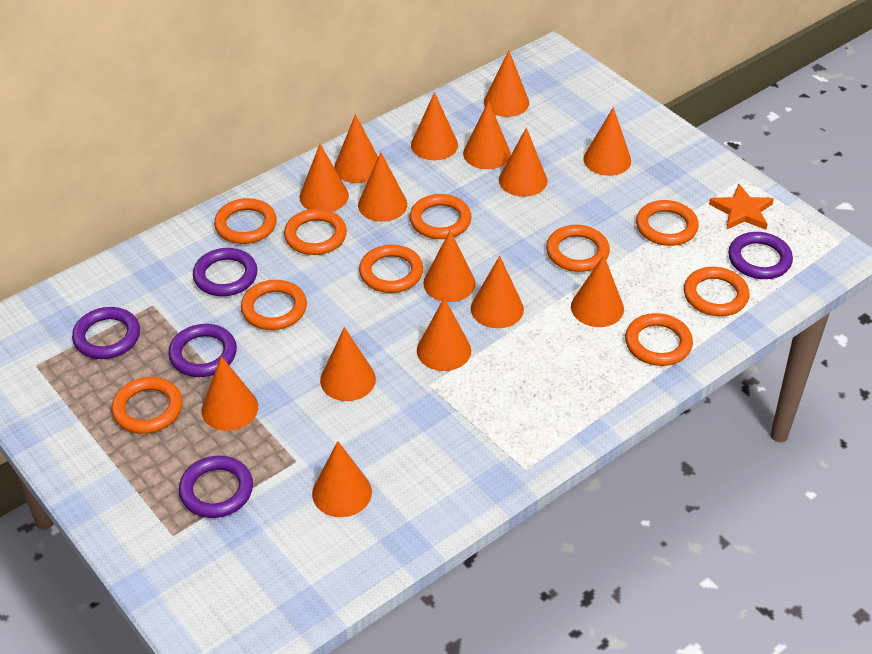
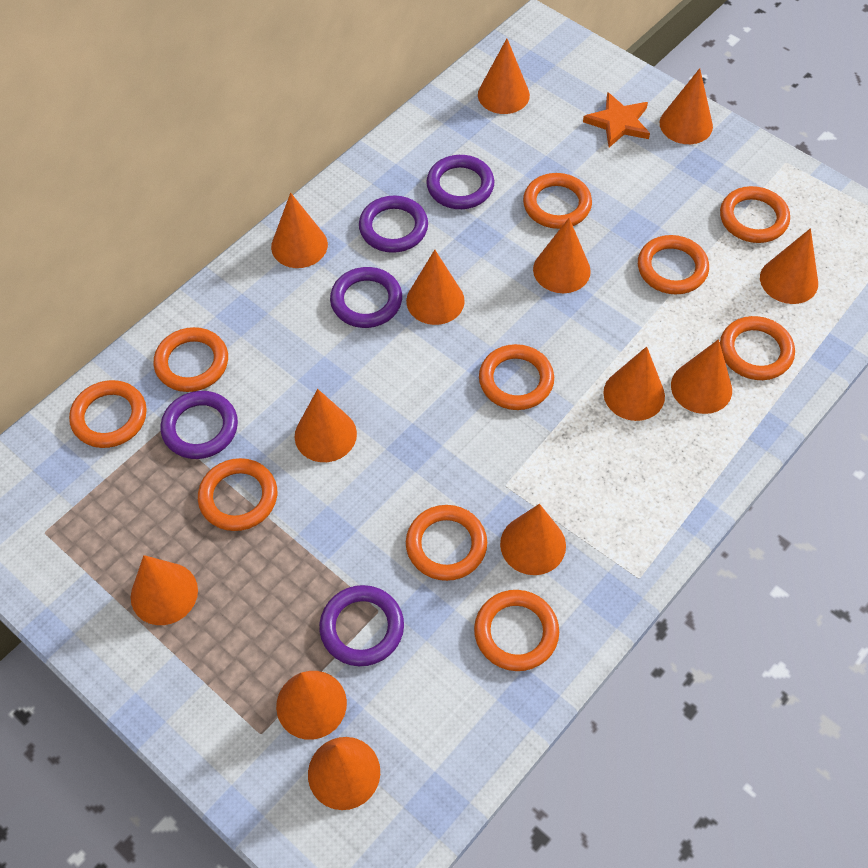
orange cone: 15 -> 13

